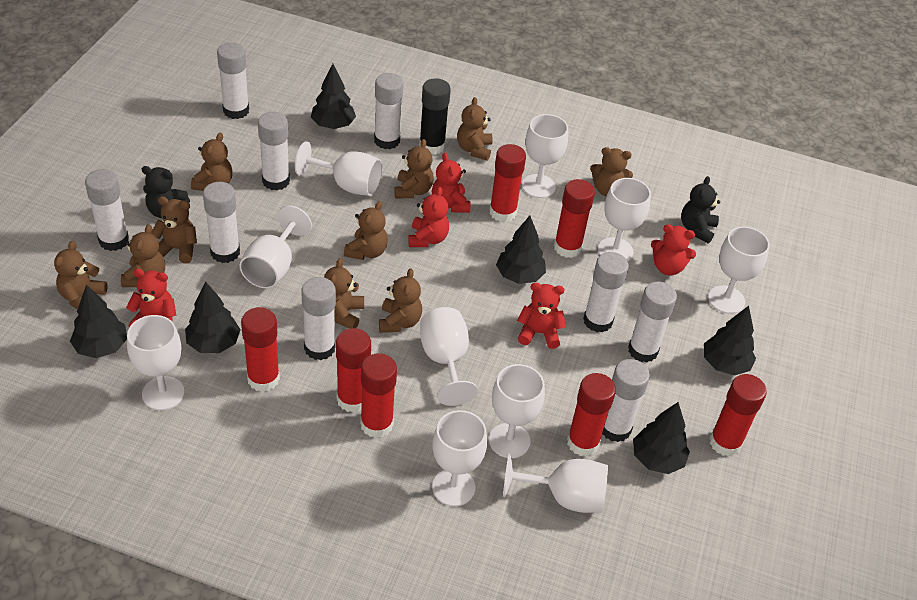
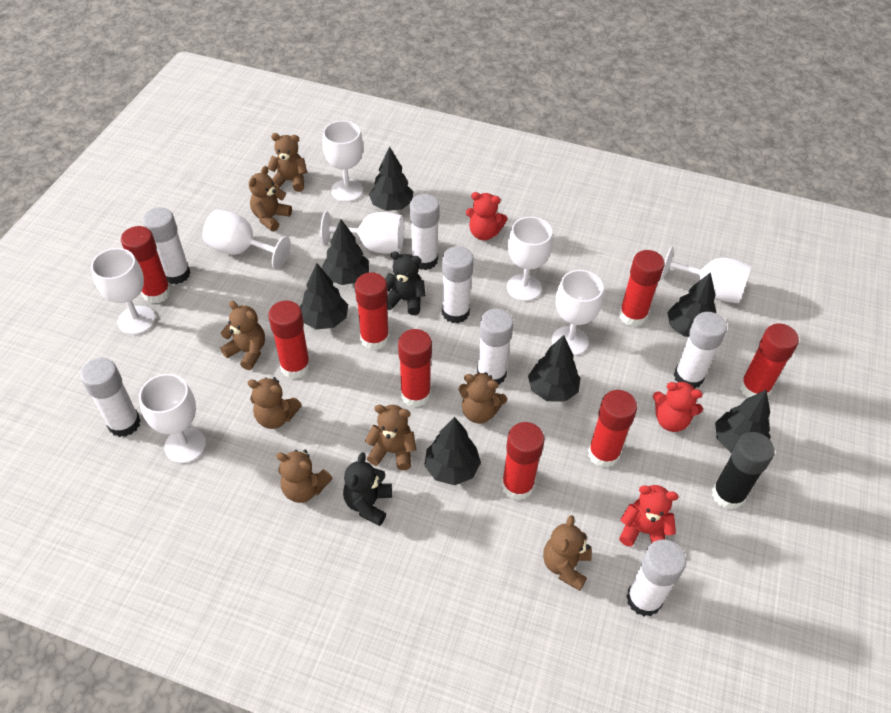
black tree: 6 -> 7
brown teddy bear: 10 -> 8
red glue stick: 7 -> 8
red teddy bear: 5 -> 3
white glue stick: 9 -> 7
white goblet: 10 -> 8

